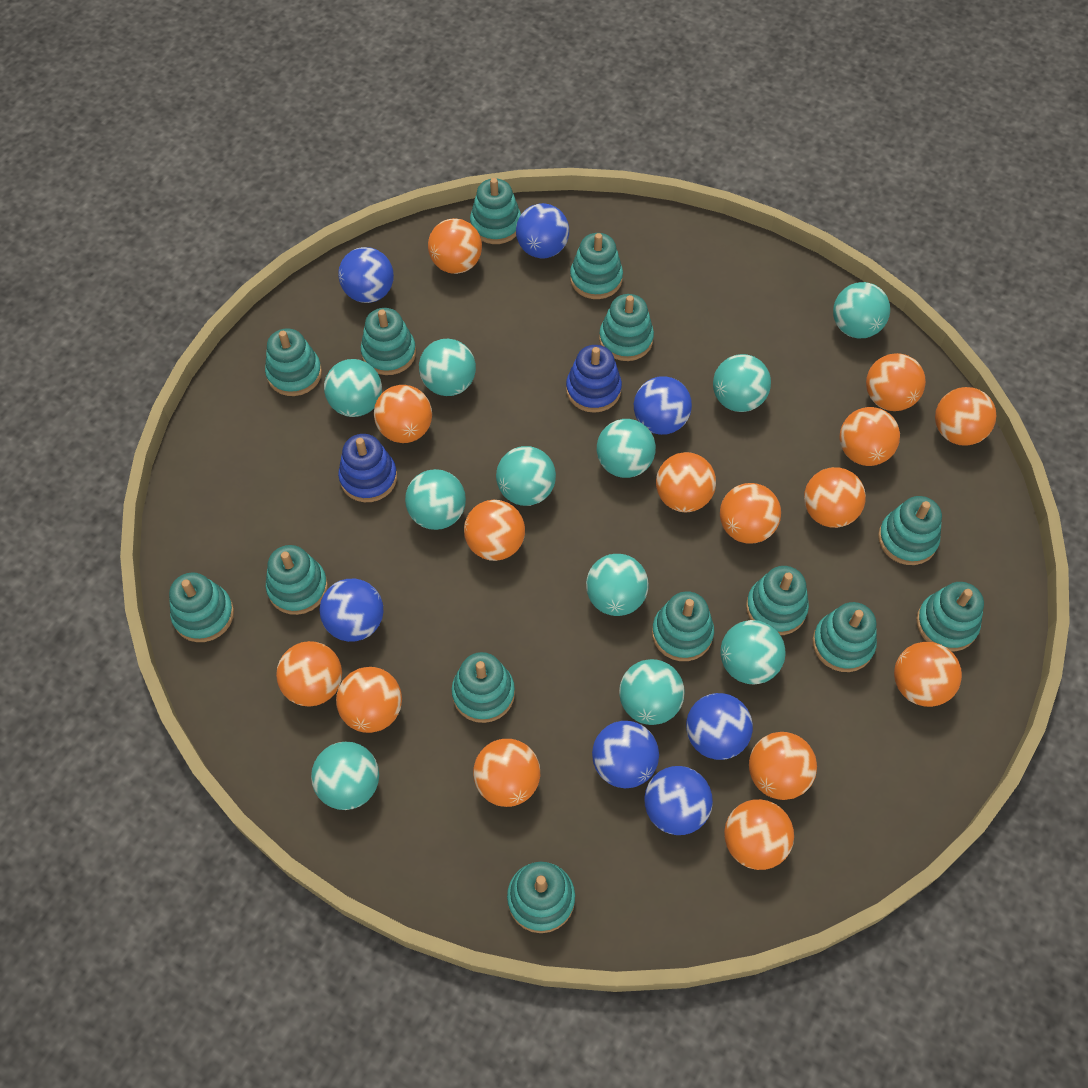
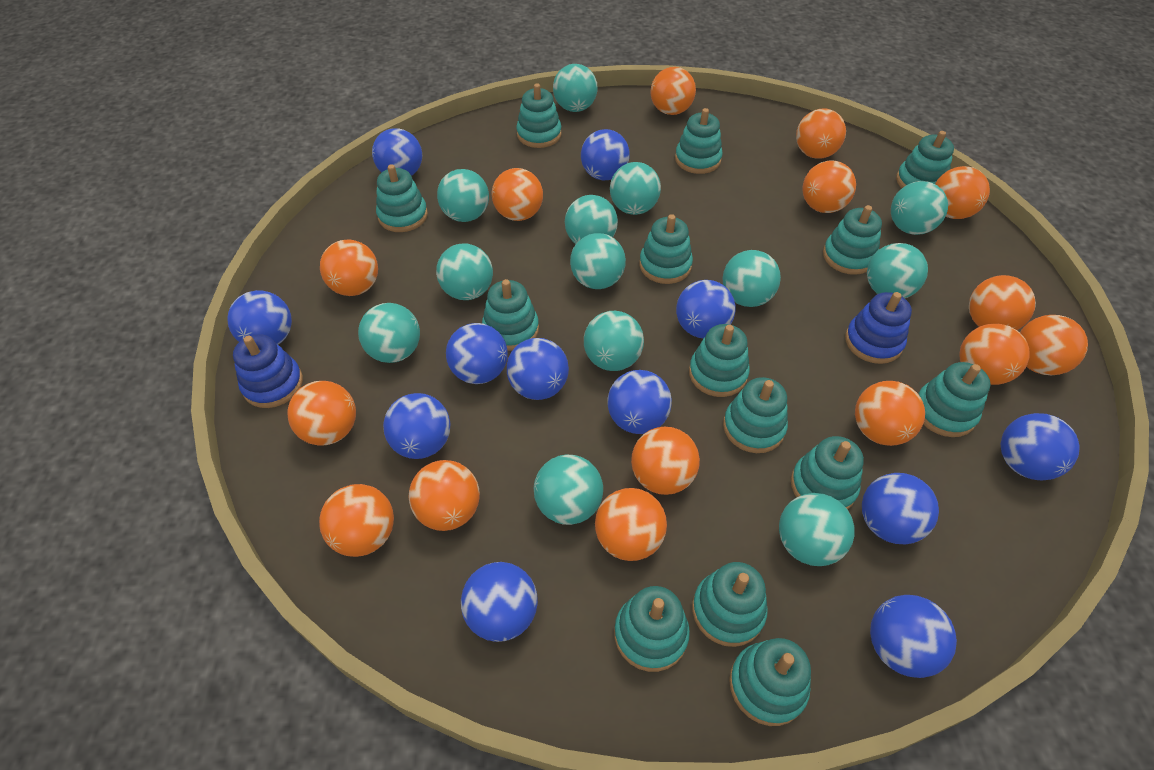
blue ball: 7 -> 12
turquoise ball: 11 -> 13

